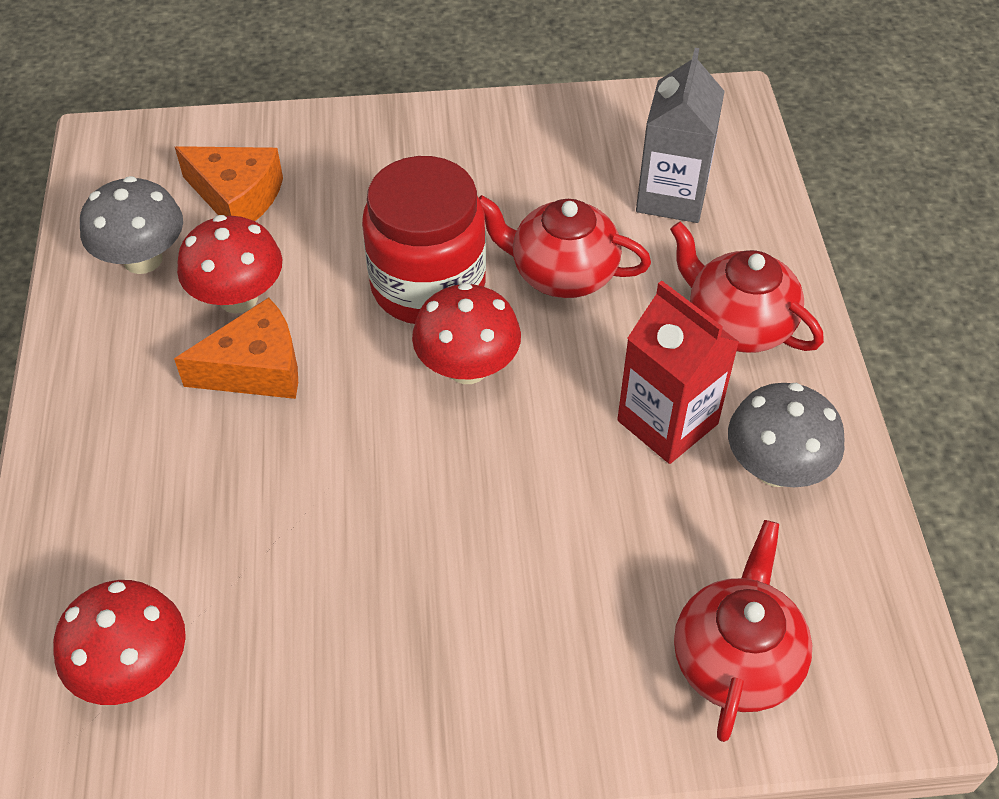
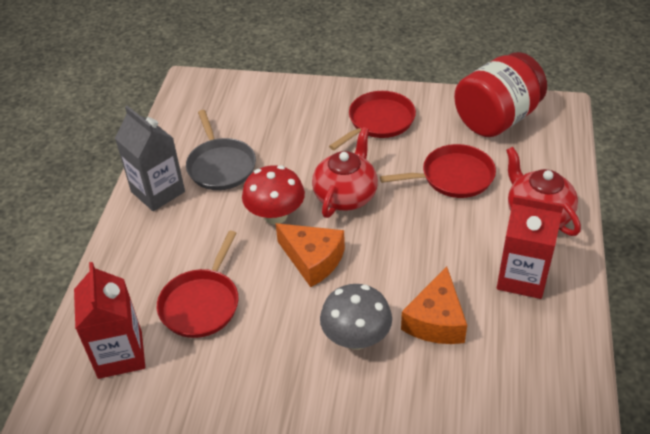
grey mushroom: 2 -> 1
grey pan: 0 -> 1
red carton: 1 -> 2
red mushroom: 3 -> 1
red pan: 0 -> 3
red teapot: 3 -> 2

